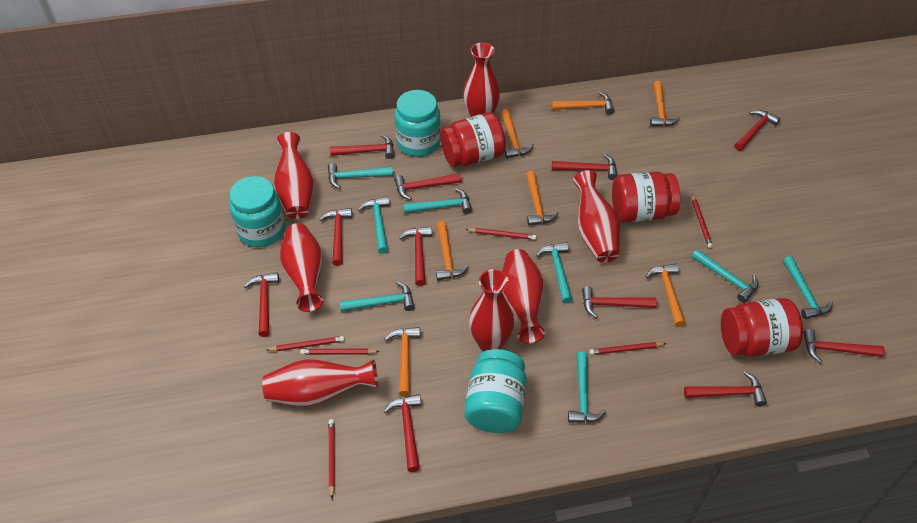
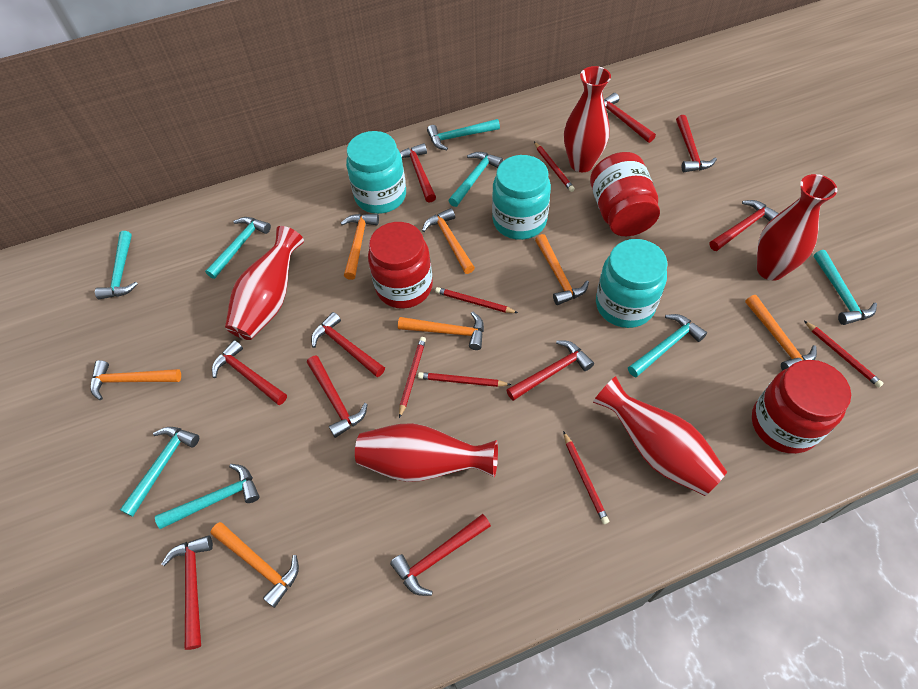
red hammer: 11 -> 10
red vase: 7 -> 5

